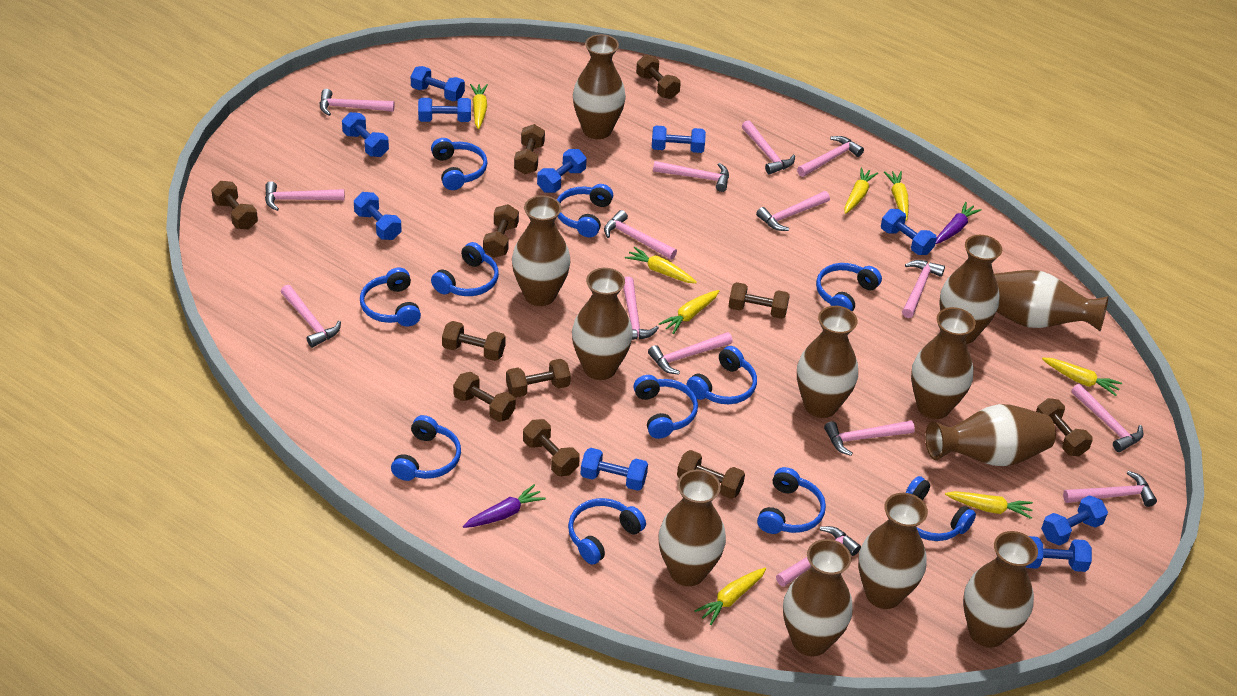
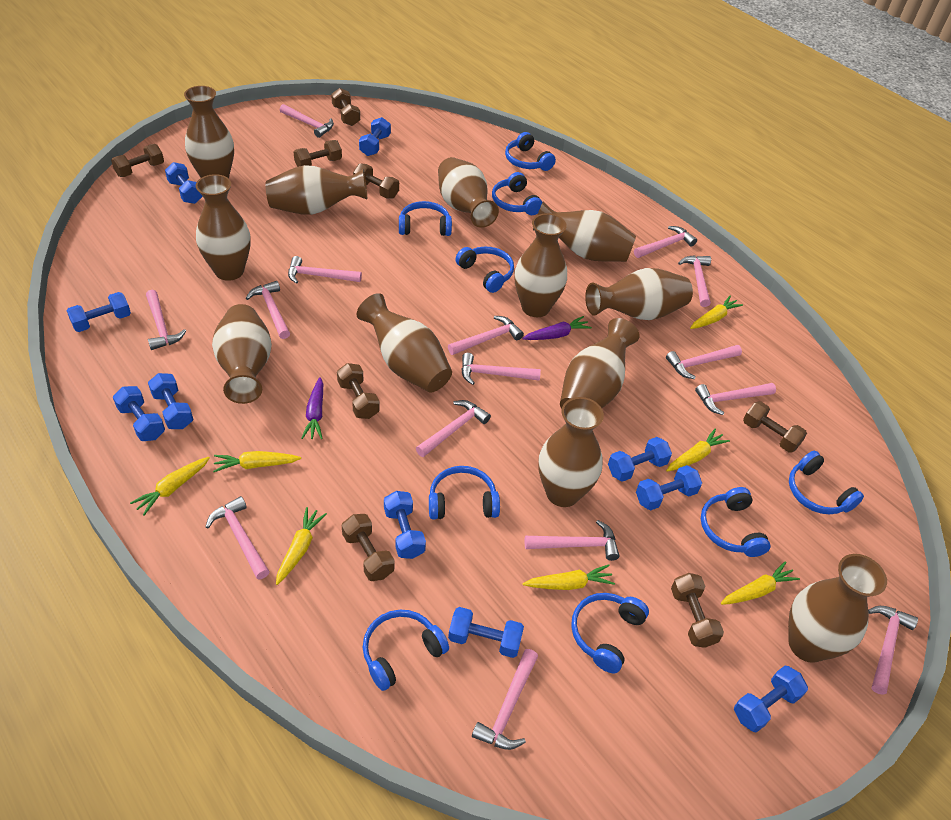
blue headphones: 11 -> 9
brown dumbbell: 11 -> 8
yellow carrot: 8 -> 7

